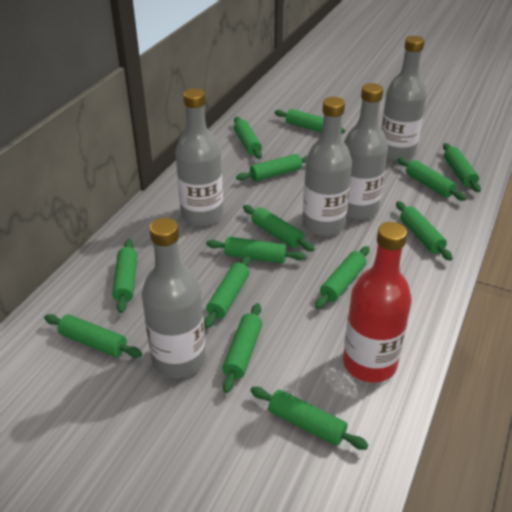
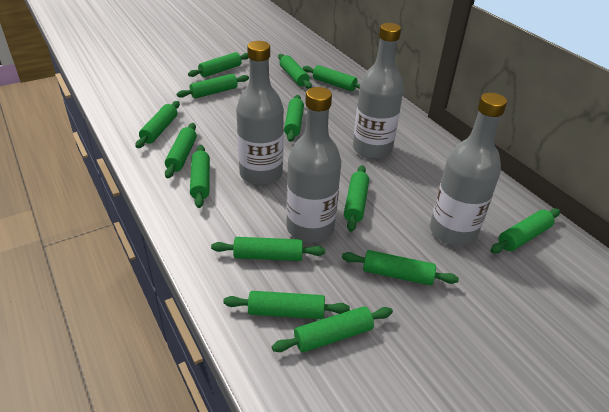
grey bottle: 5 -> 4
red bottle: 1 -> 0

